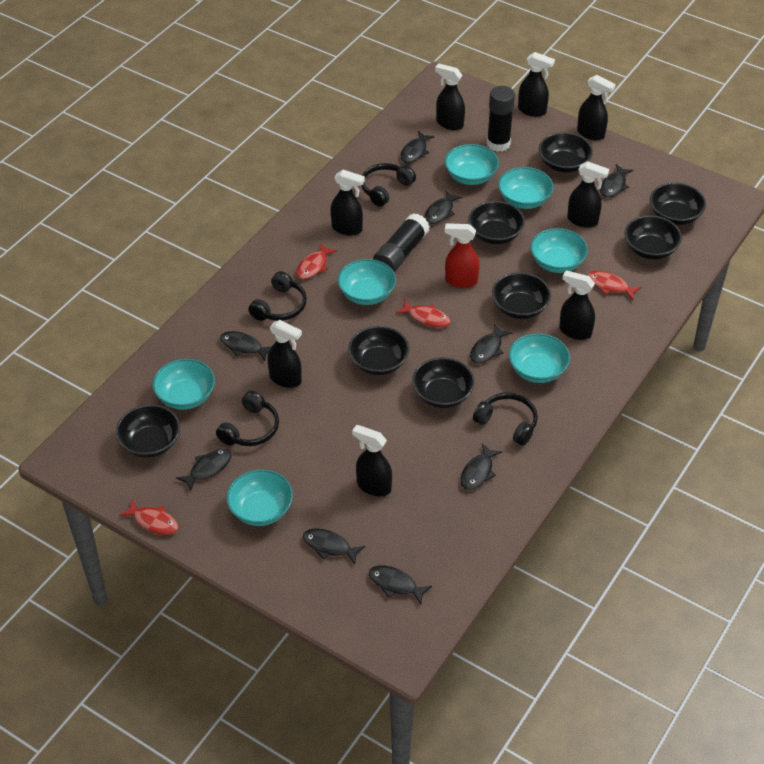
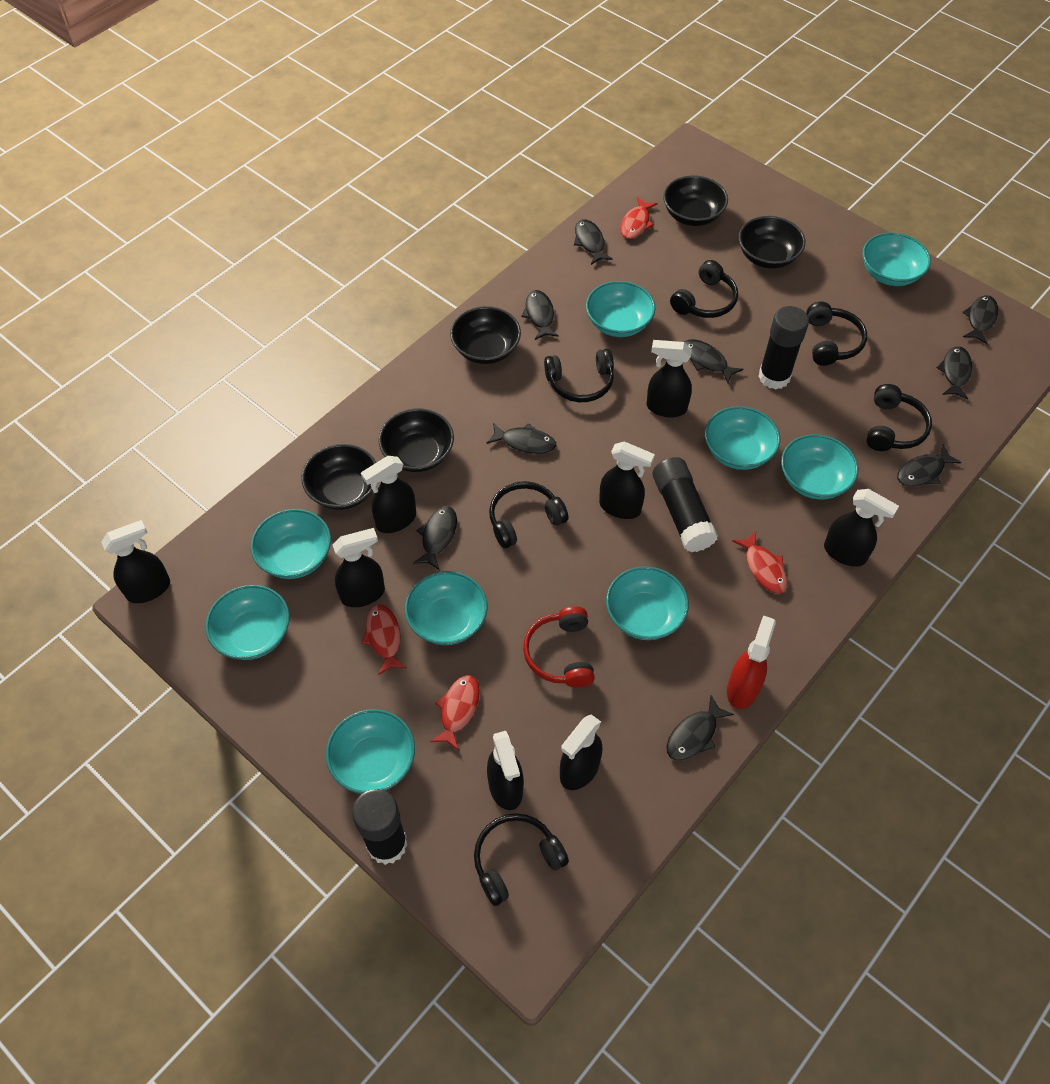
black bowl: 8 -> 5
black glue stick: 2 -> 3
black headphones: 4 -> 6
red headphones: 0 -> 1
turquoise bowl: 7 -> 9

